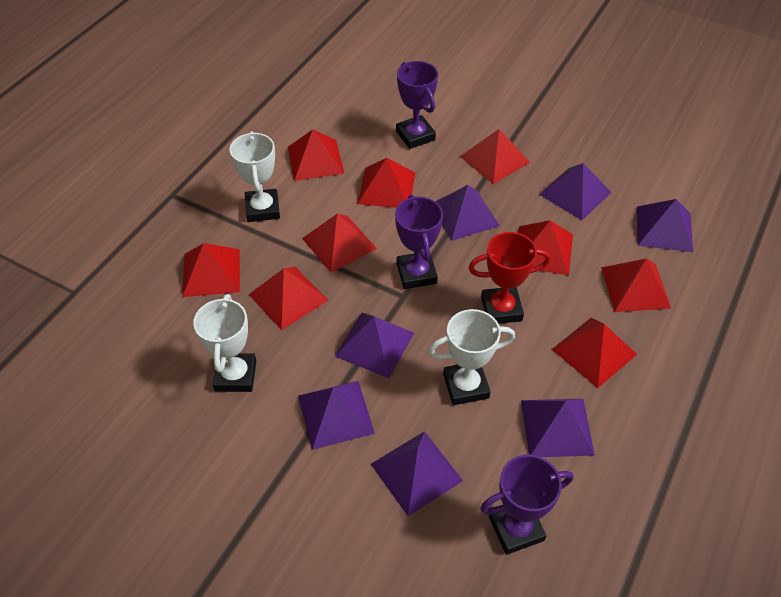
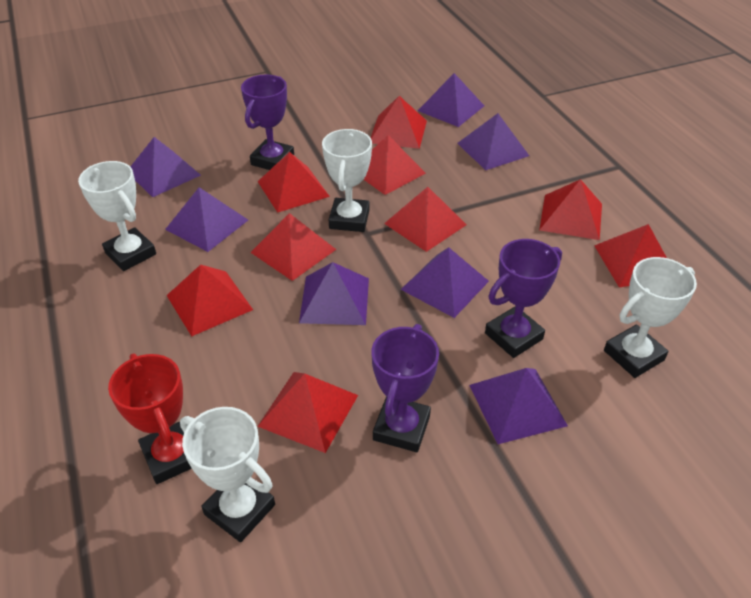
white trophy: 3 -> 4

